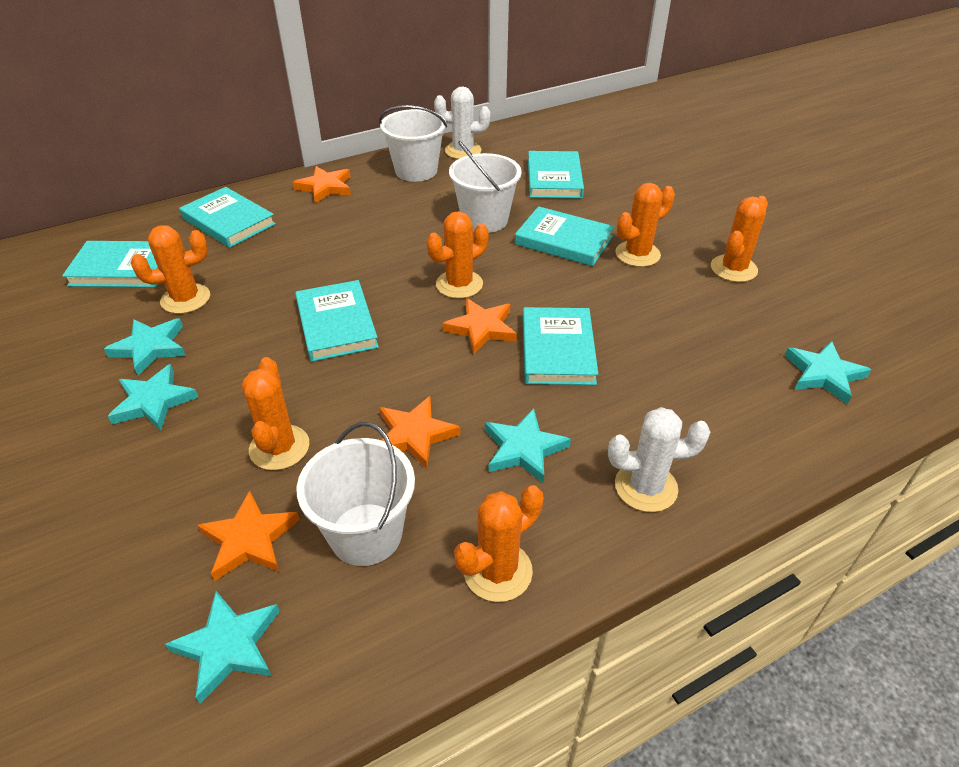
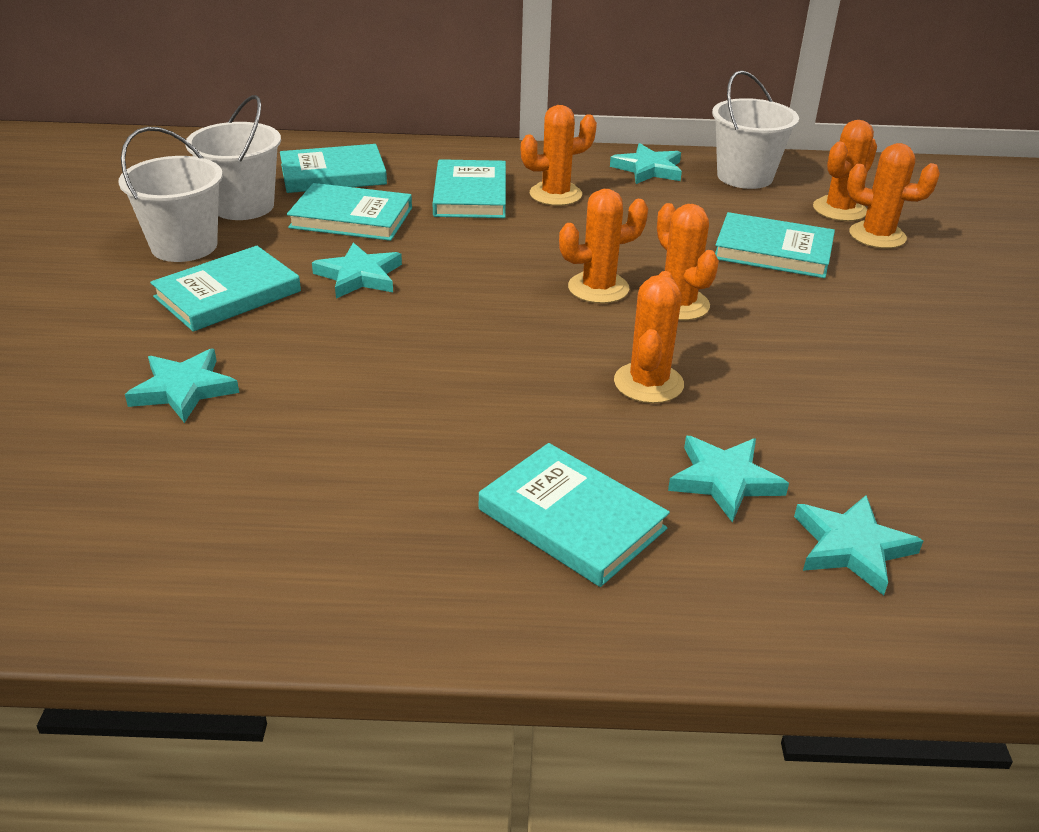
orange star: 4 -> 0
white cactus: 2 -> 0

